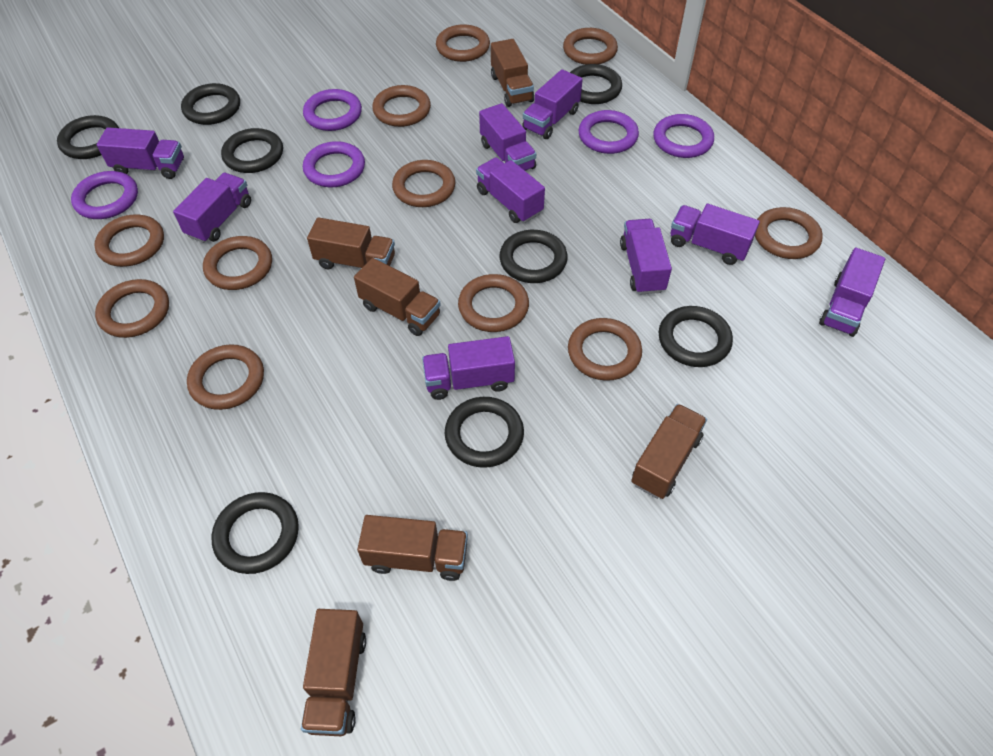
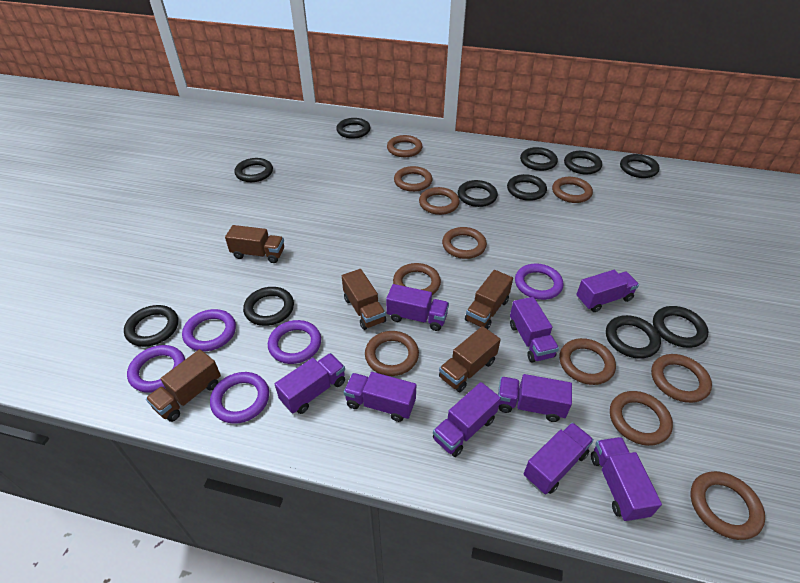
black ring: 8 -> 11
brown truck: 6 -> 5

